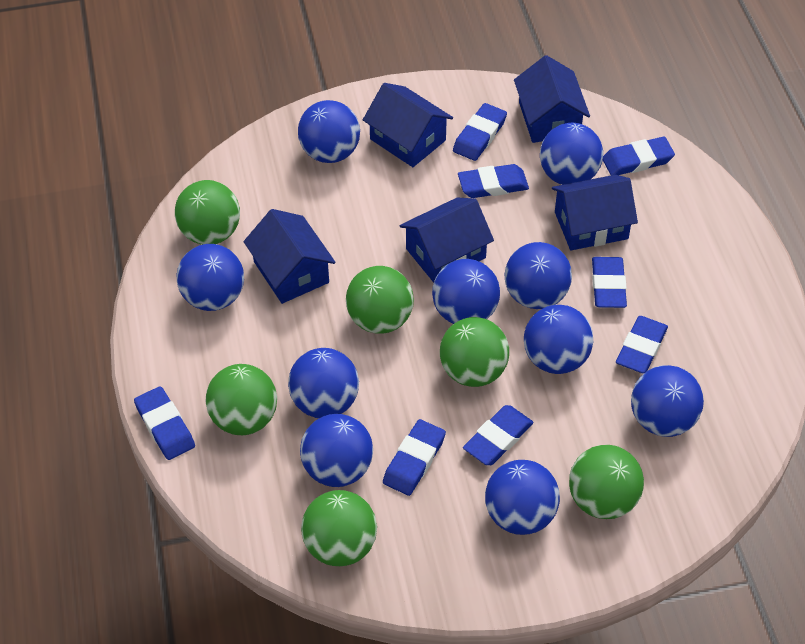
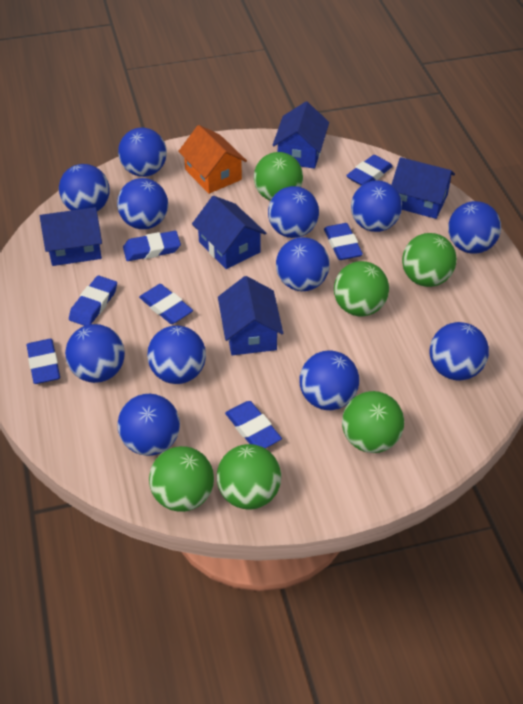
blue ball: 10 -> 12
blue eraser: 8 -> 7
orange house: 0 -> 1

